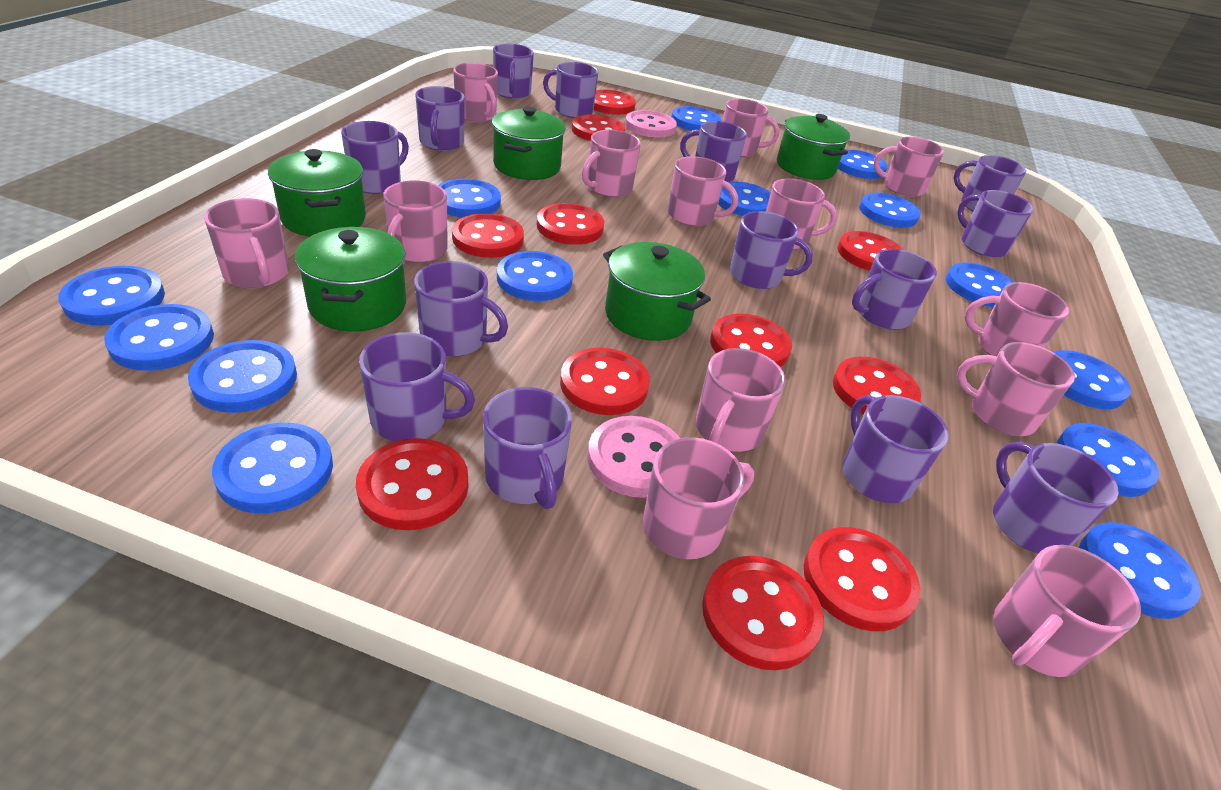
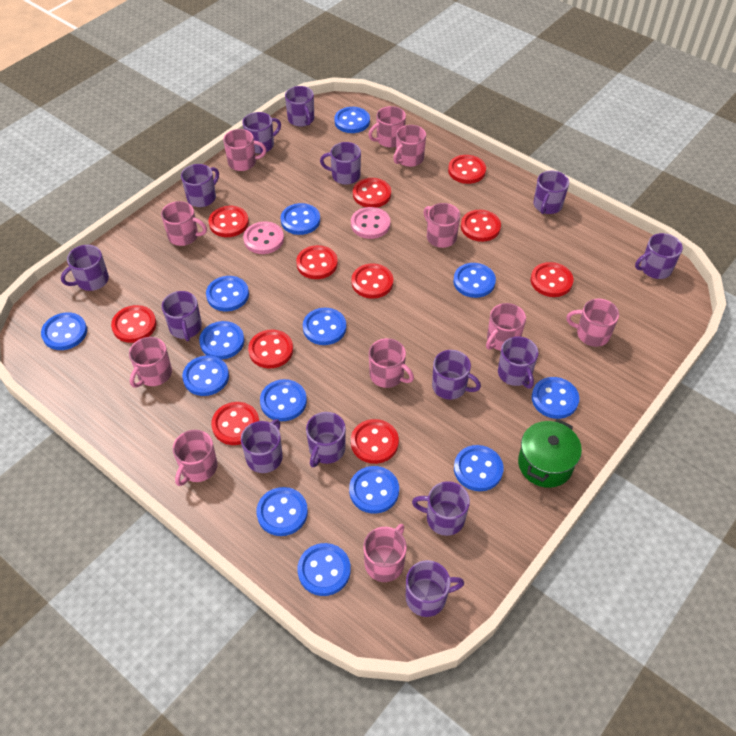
green pot: 5 -> 1
pink mug: 13 -> 11

